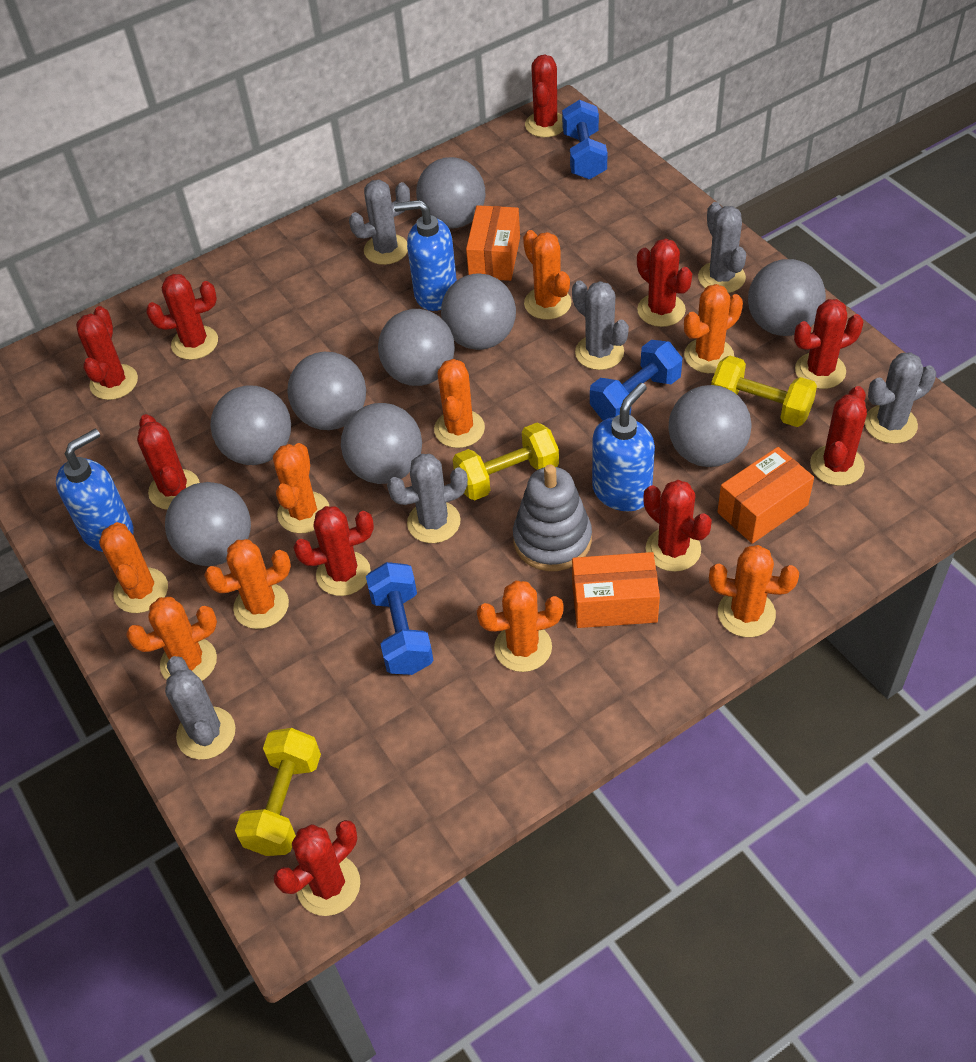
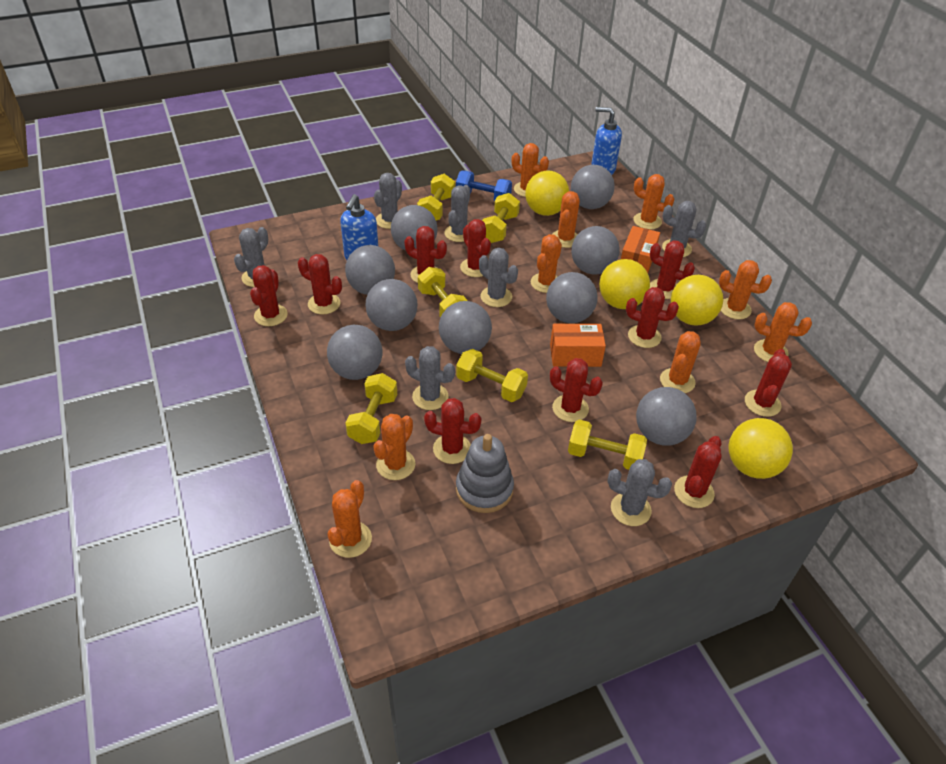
blue dumbbell: 3 -> 1
blue soap dispenser: 3 -> 2
grey cactus: 6 -> 7
orange box: 3 -> 2
yellow ball: 0 -> 4
yellow dumbbell: 3 -> 6

